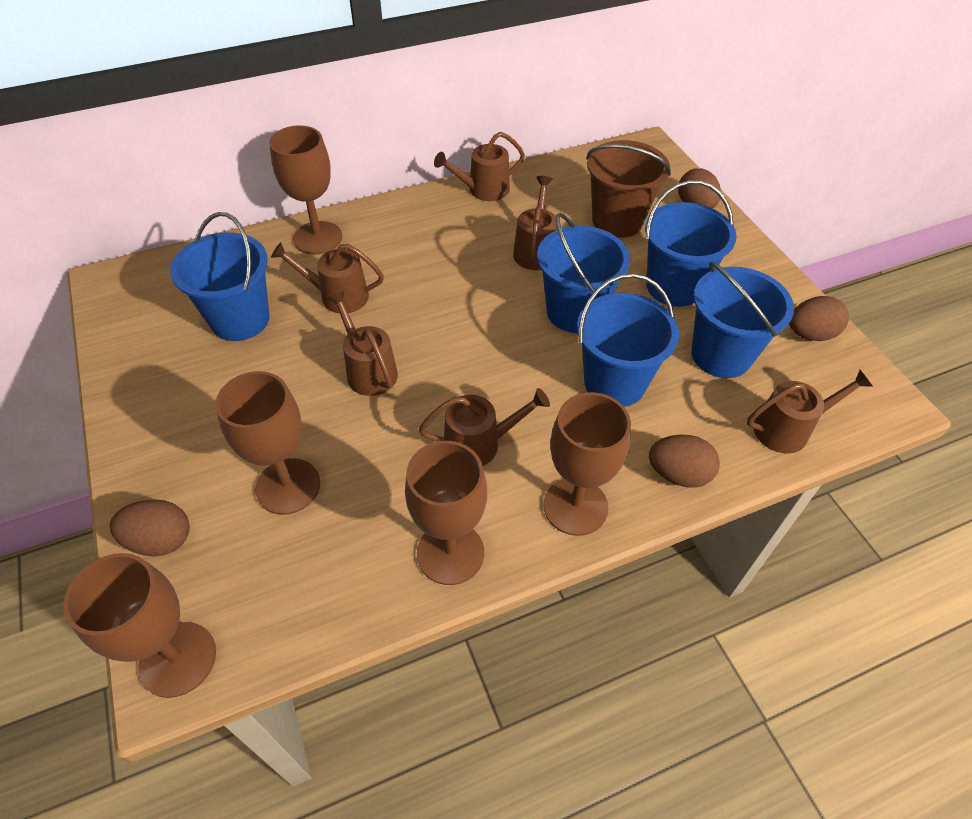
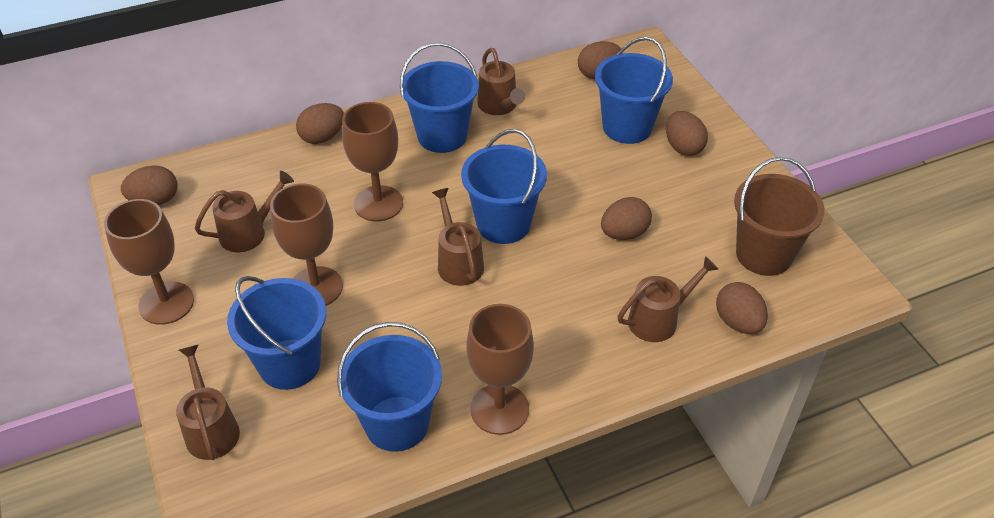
brown egg: 4 -> 6
brown goblet: 5 -> 4
brown watering can: 6 -> 5

